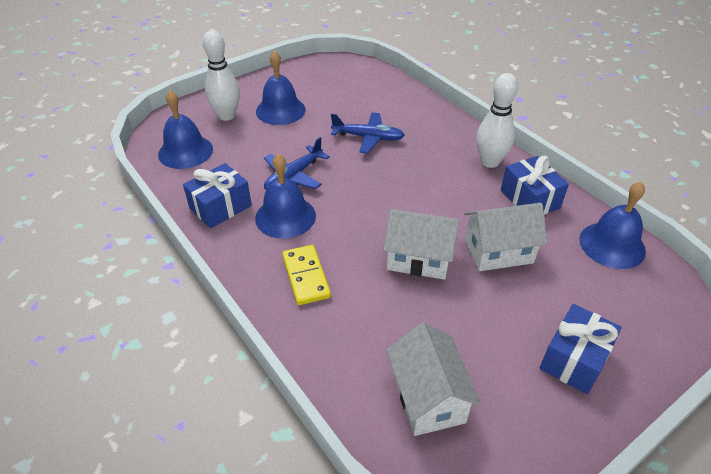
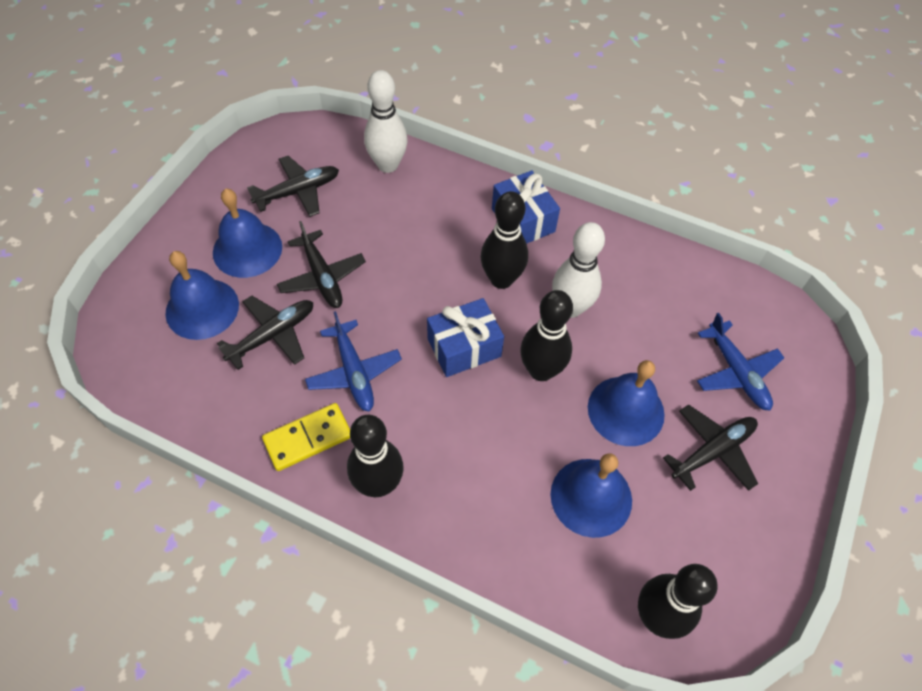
black bowling pin: 0 -> 4
black plane: 0 -> 4
blue gift: 3 -> 2
white house: 3 -> 0

